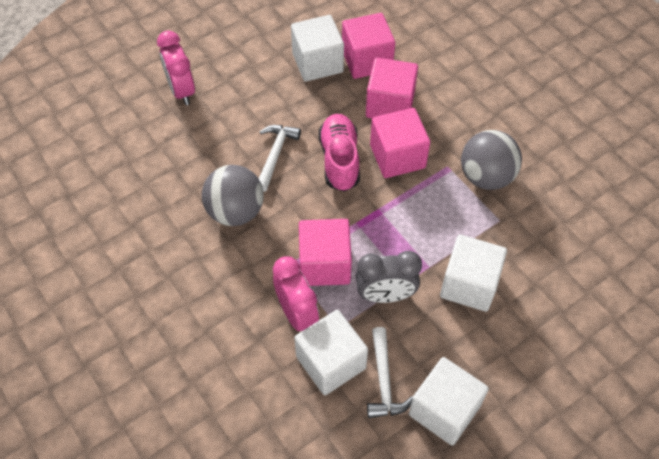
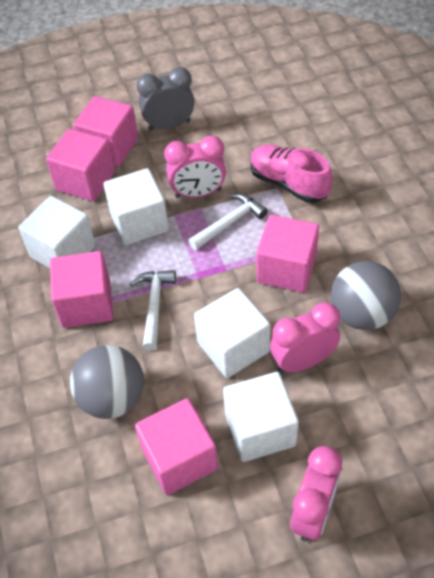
pink clock: 2 -> 3
pink cube: 4 -> 5

